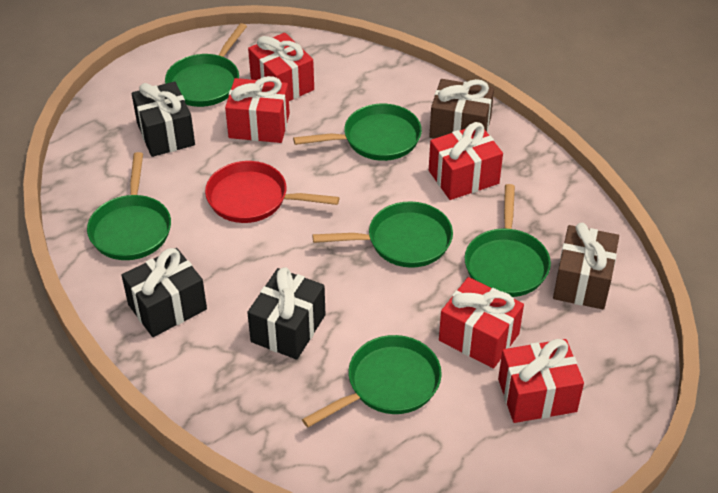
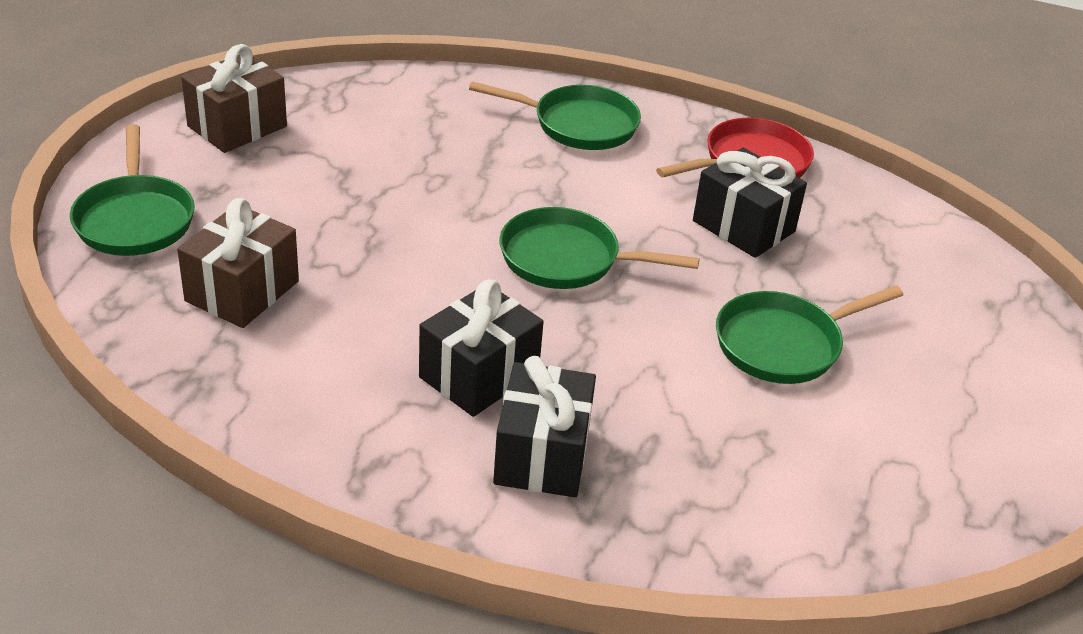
green pan: 6 -> 4
red gift: 5 -> 0

